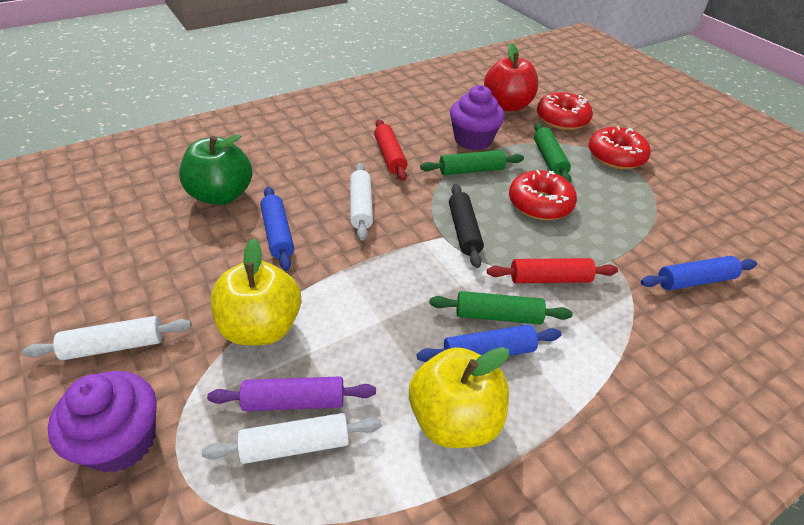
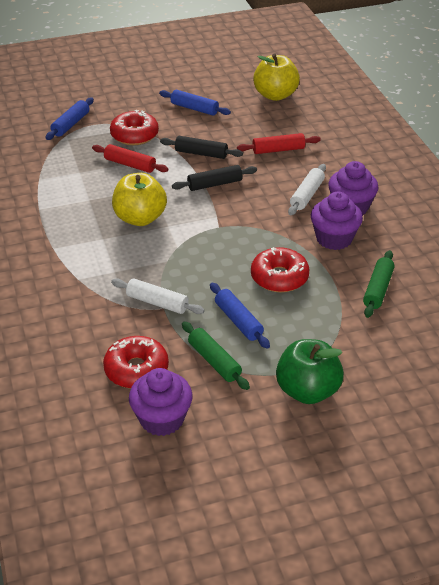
black rolling pin: 1 -> 2
green rolling pin: 3 -> 2
purple cupcake: 2 -> 3
purple rolling pin: 1 -> 0
red apple: 1 -> 0
white rolling pin: 3 -> 2

